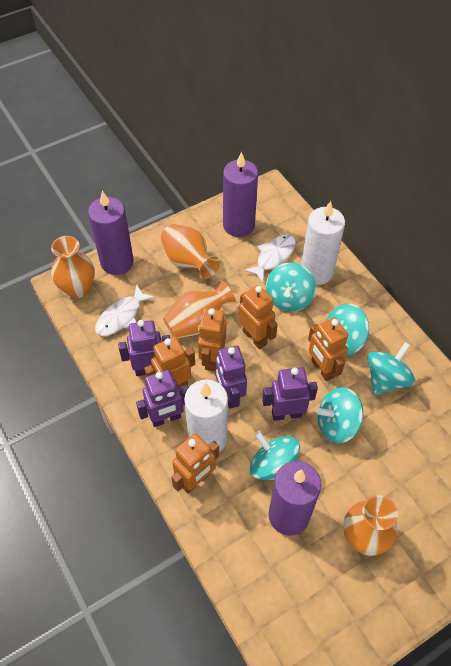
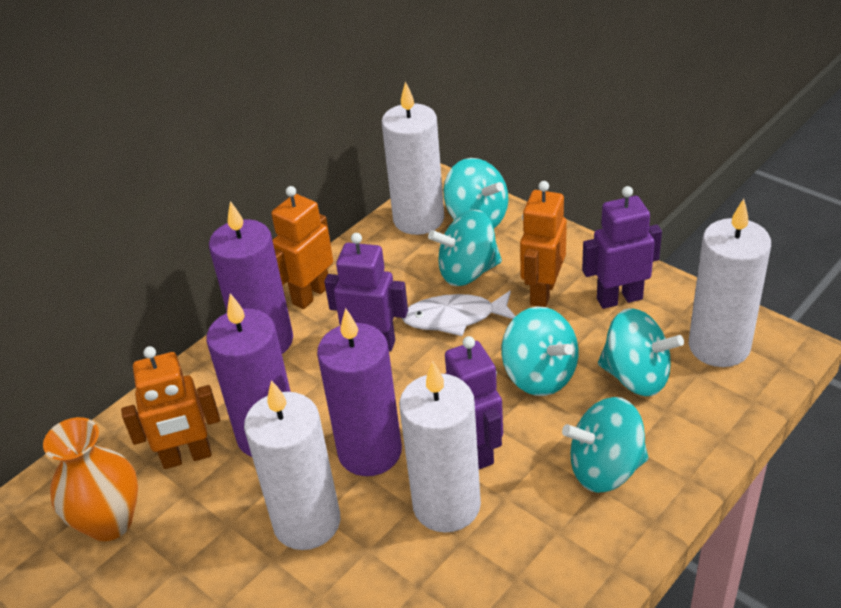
orange robot: 5 -> 3
orange vase: 4 -> 1
purple robot: 4 -> 3
white candle: 2 -> 4
white fish: 2 -> 1

